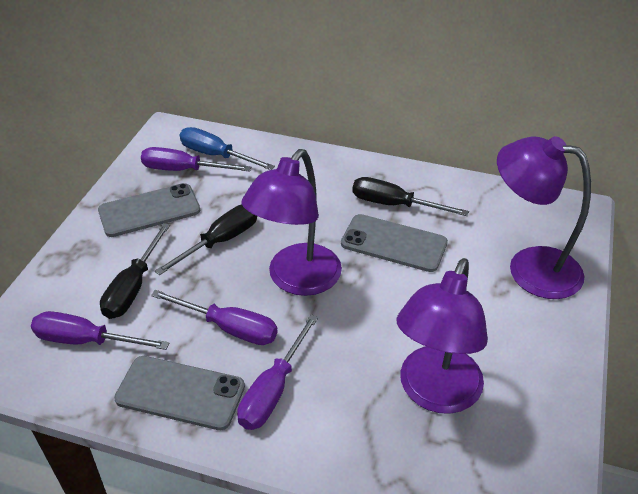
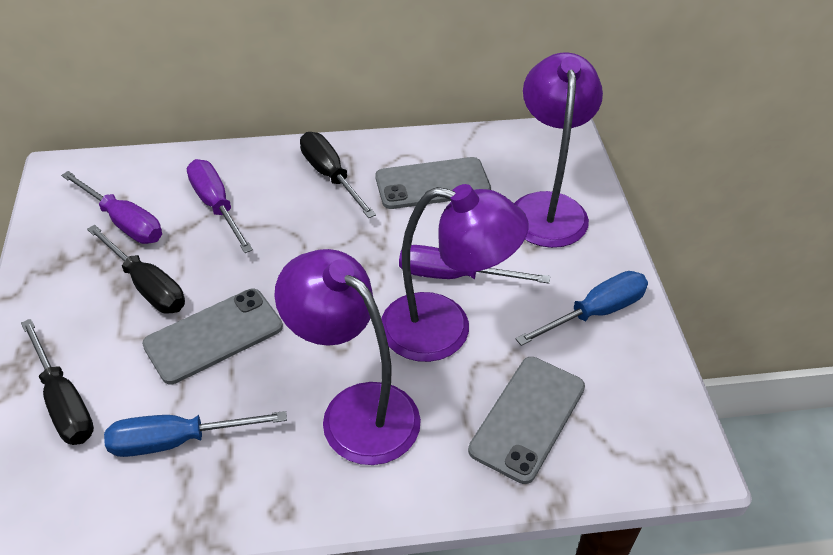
blue screwdriver: 1 -> 2
purple screwdriver: 4 -> 3

